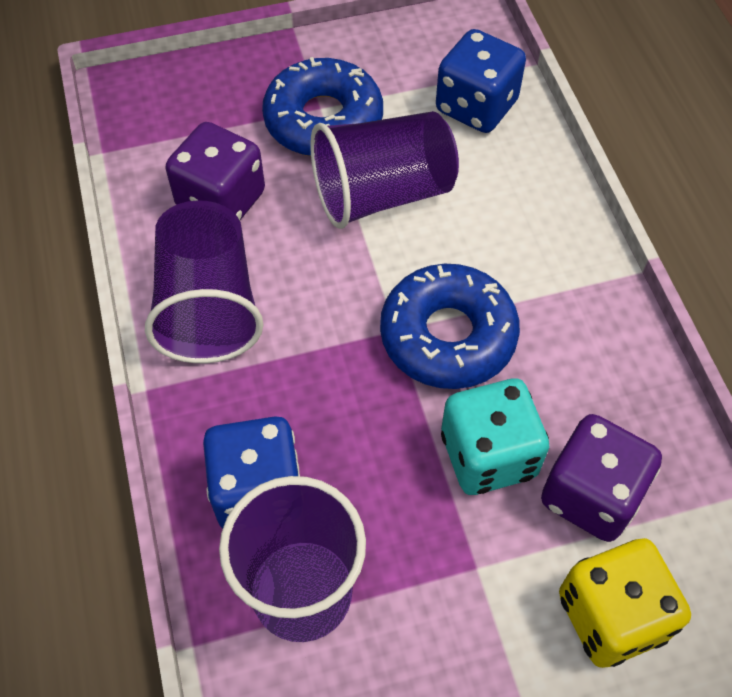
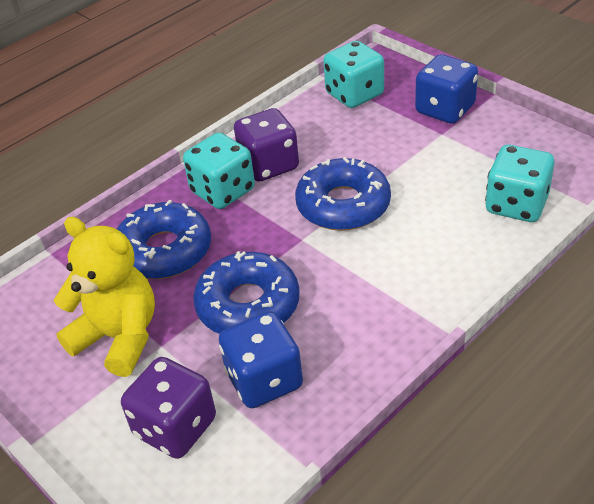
blue donut: 2 -> 3
purple cup: 3 -> 0
turquoise dice: 1 -> 3
yellow dice: 1 -> 0
yellow teddy bear: 0 -> 1

